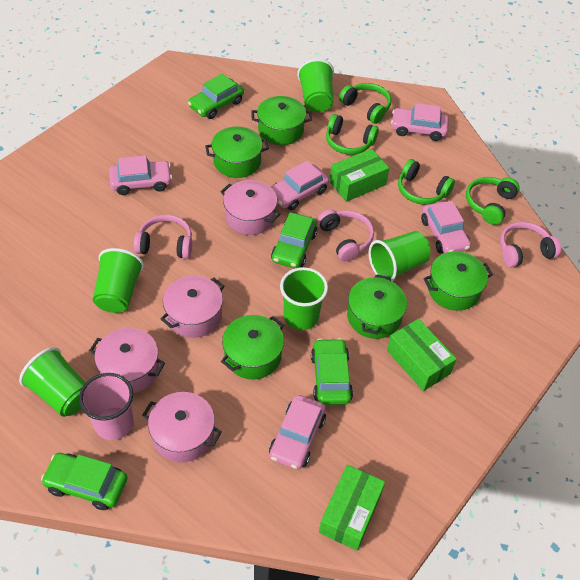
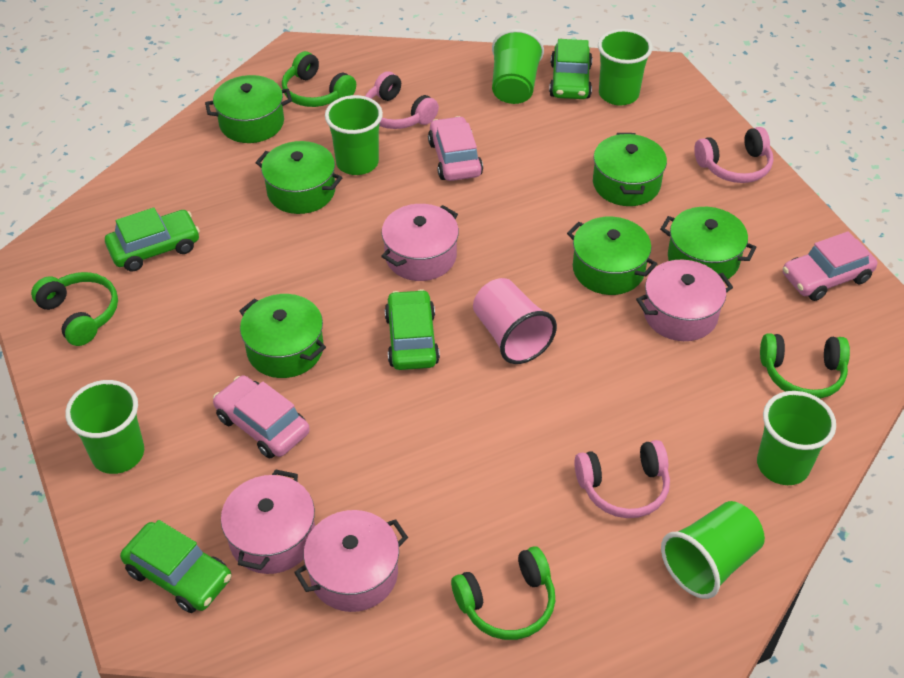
green box: 3 -> 0
green cup: 5 -> 6
green pot: 5 -> 6
pink car: 5 -> 3

